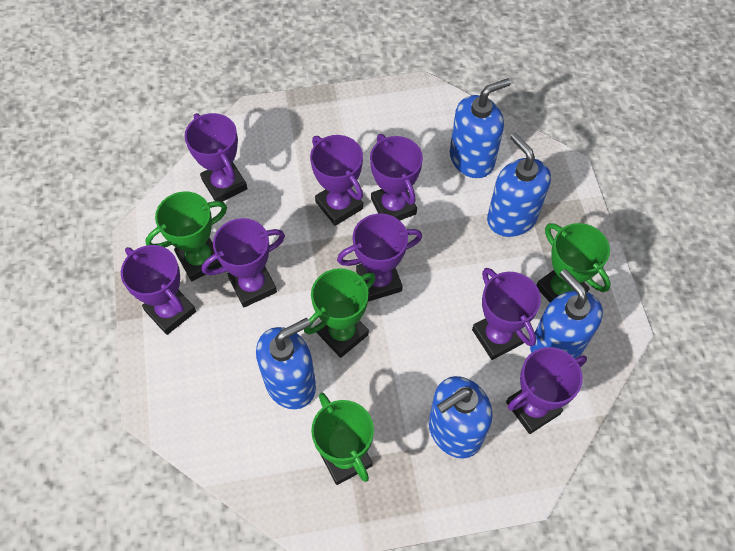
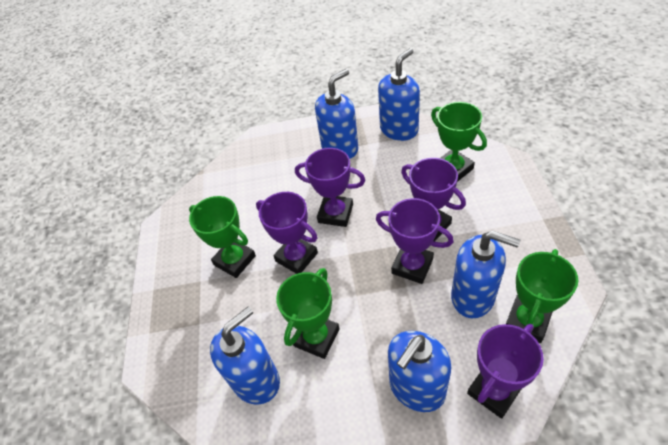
purple trophy: 8 -> 5

